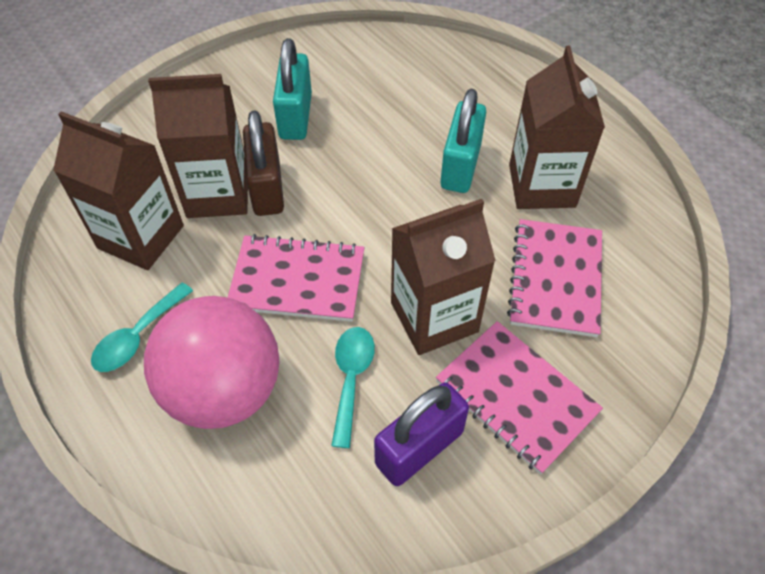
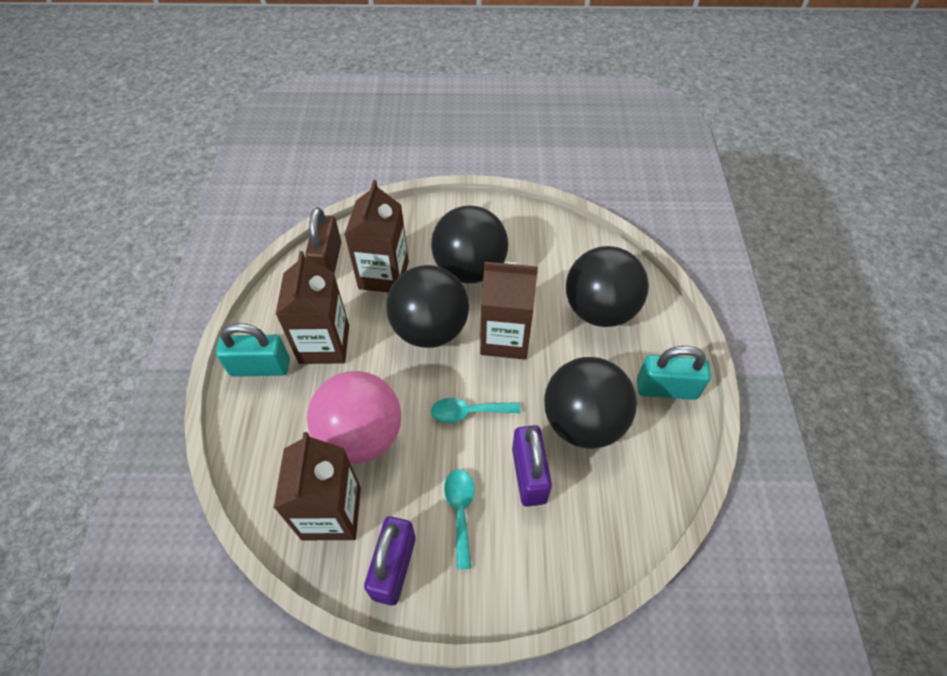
black ball: 0 -> 4
pink notebook: 3 -> 0
purple padlock: 1 -> 2

